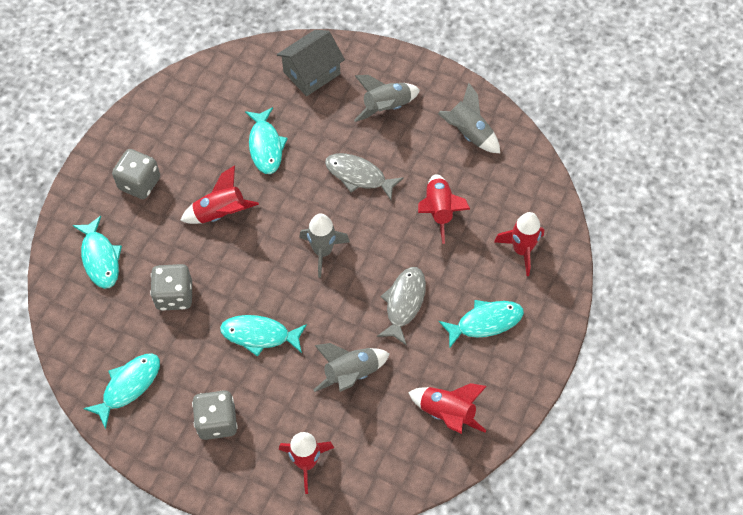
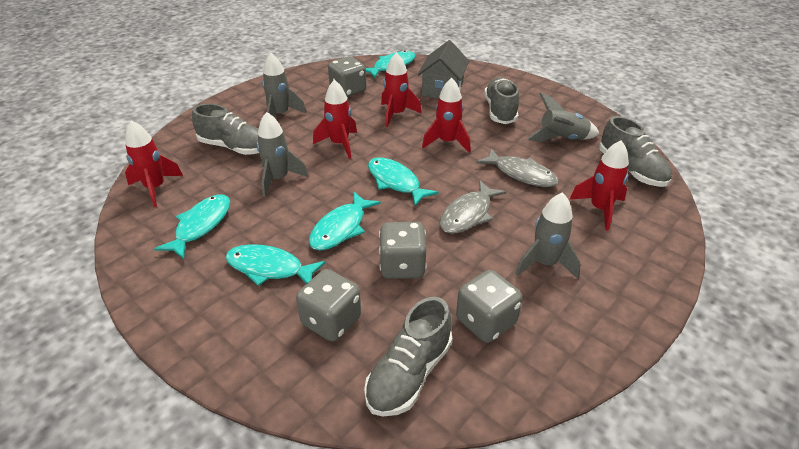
grey dice: 3 -> 4
grey shoe: 0 -> 4

